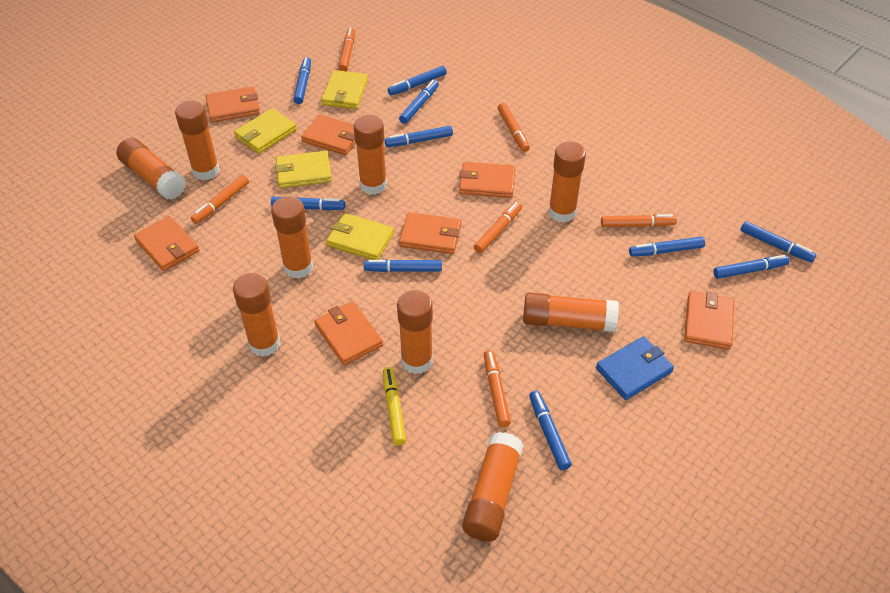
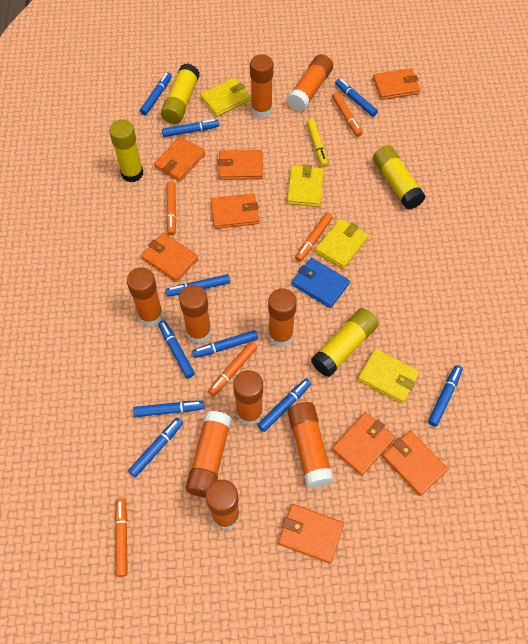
orange marker: 6 -> 5
orange wallet: 7 -> 8
yellow glue stick: 0 -> 4

